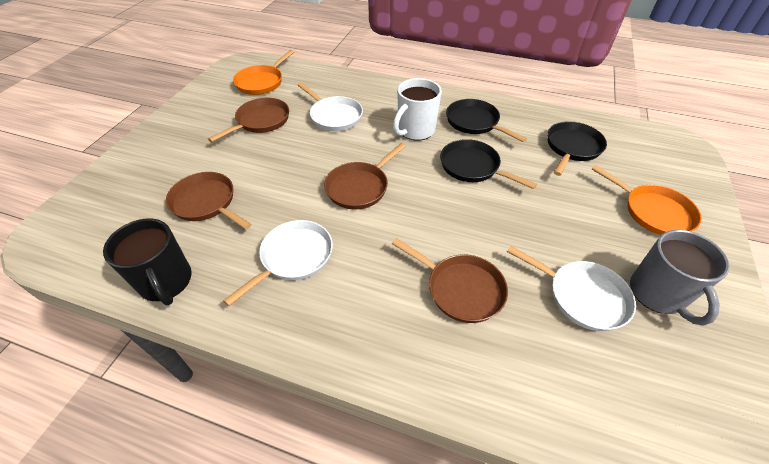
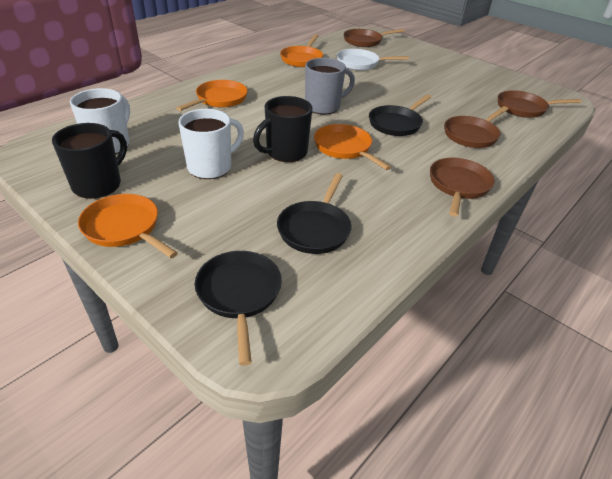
black mug: 1 -> 2
orange pan: 2 -> 4
white mug: 1 -> 2
white pan: 3 -> 1

